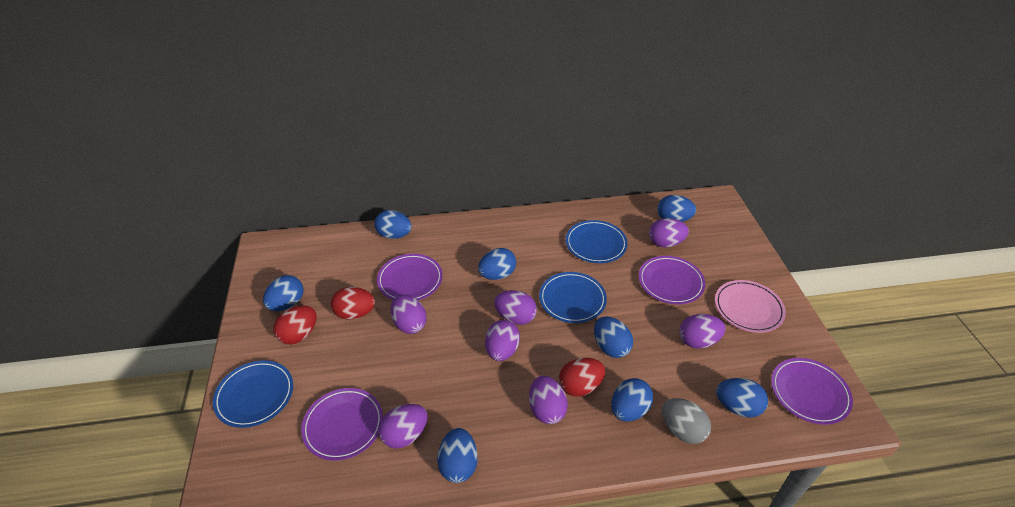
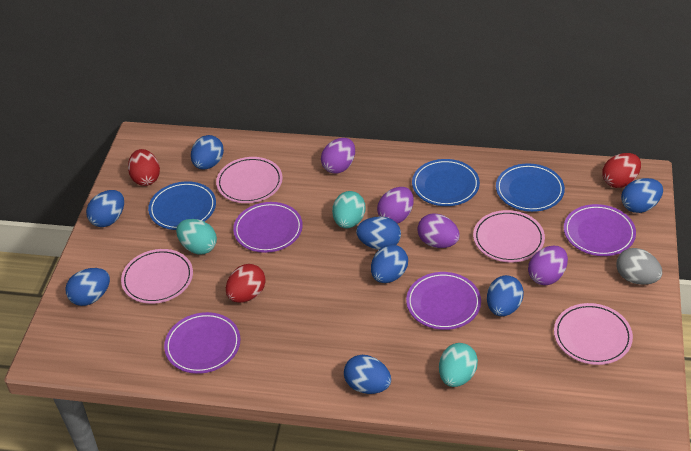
pink plate: 1 -> 4
purple egg: 7 -> 4
turquoise egg: 0 -> 3

